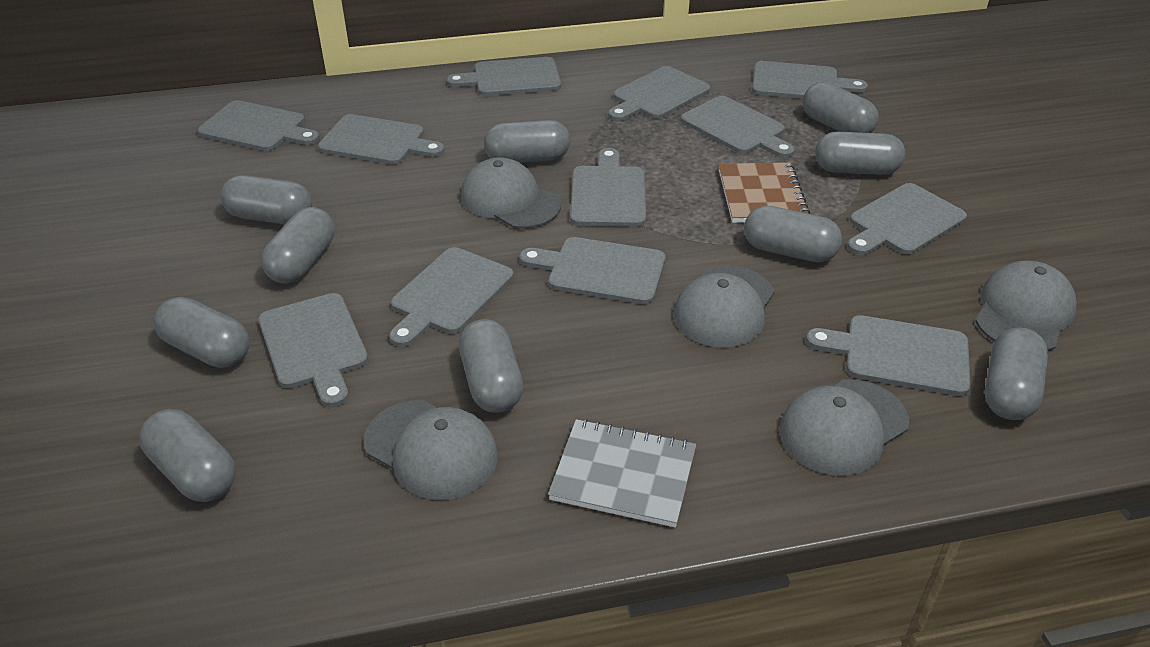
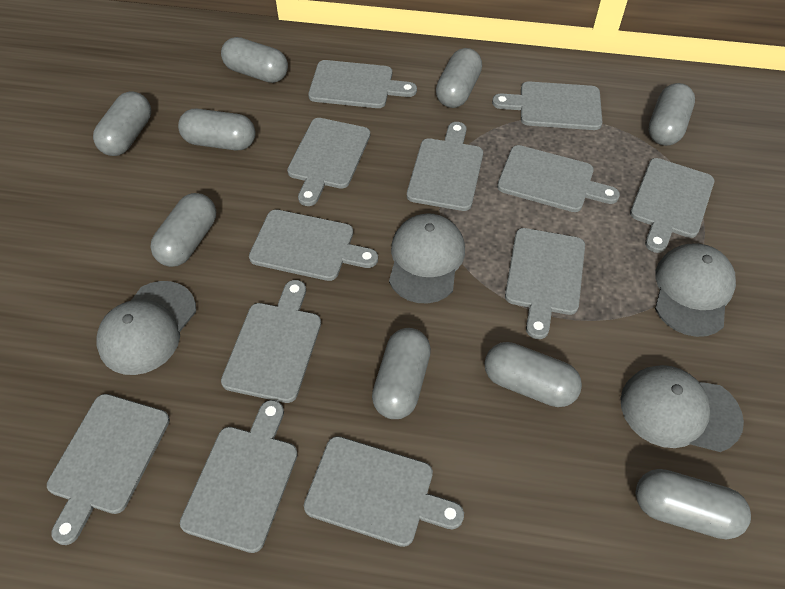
brown notebook: 1 -> 0
grey cap: 5 -> 4
grey capsule: 10 -> 9
grey notebook: 1 -> 0

